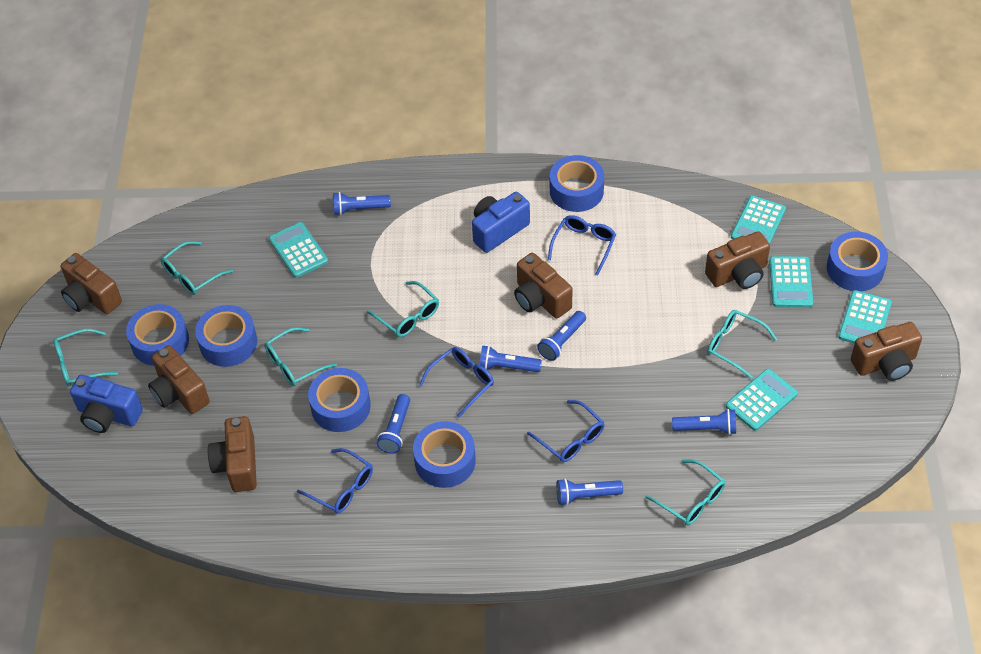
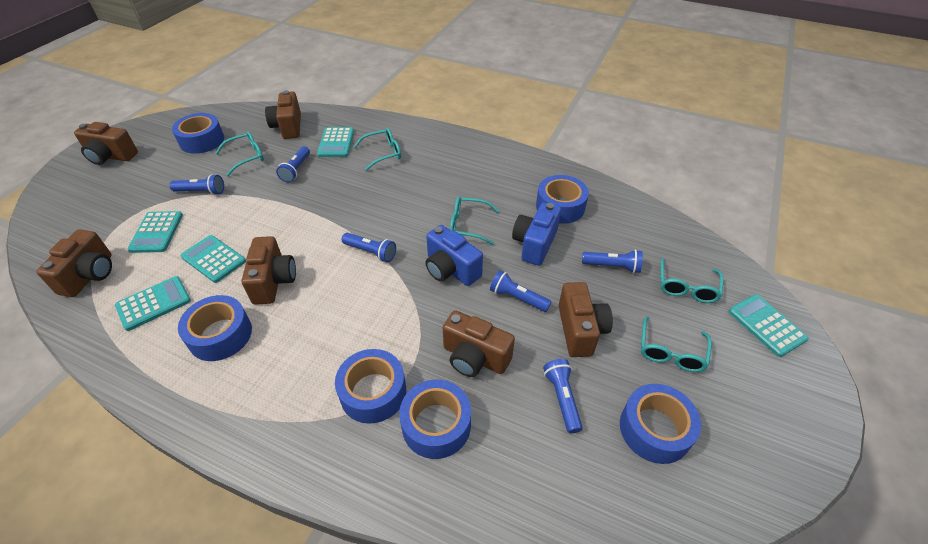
blue glasses: 4 -> 0
turquoise glasses: 6 -> 5

